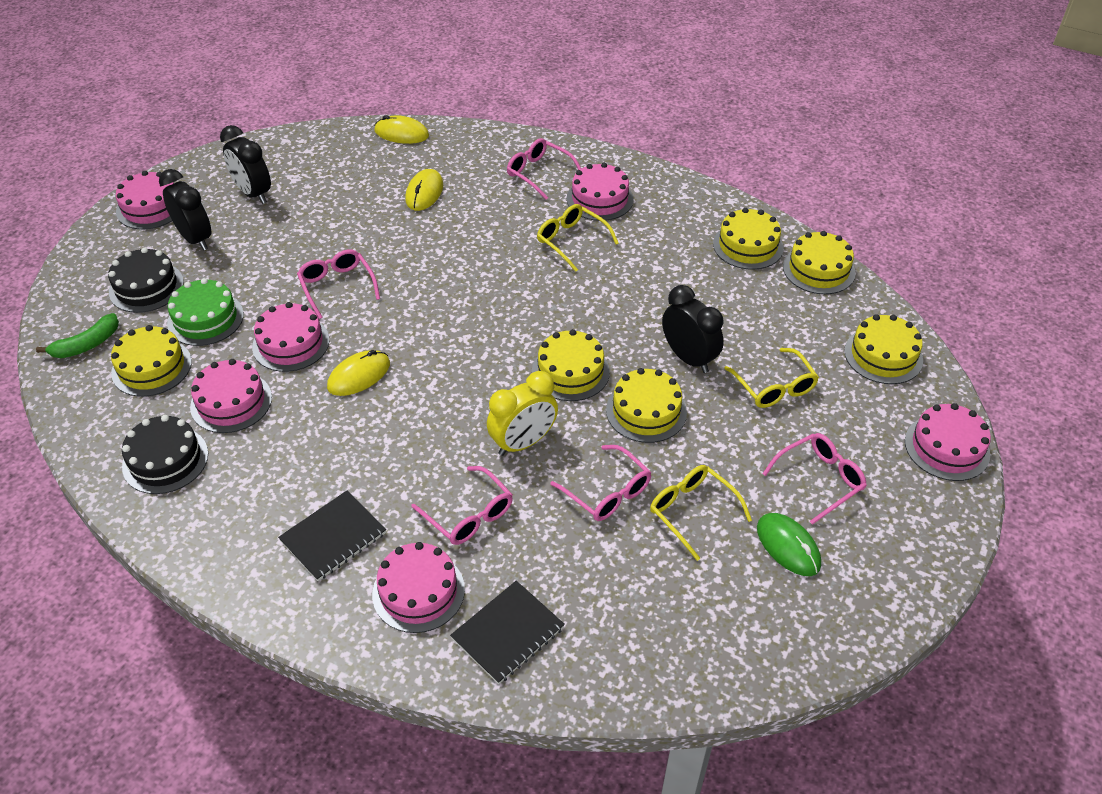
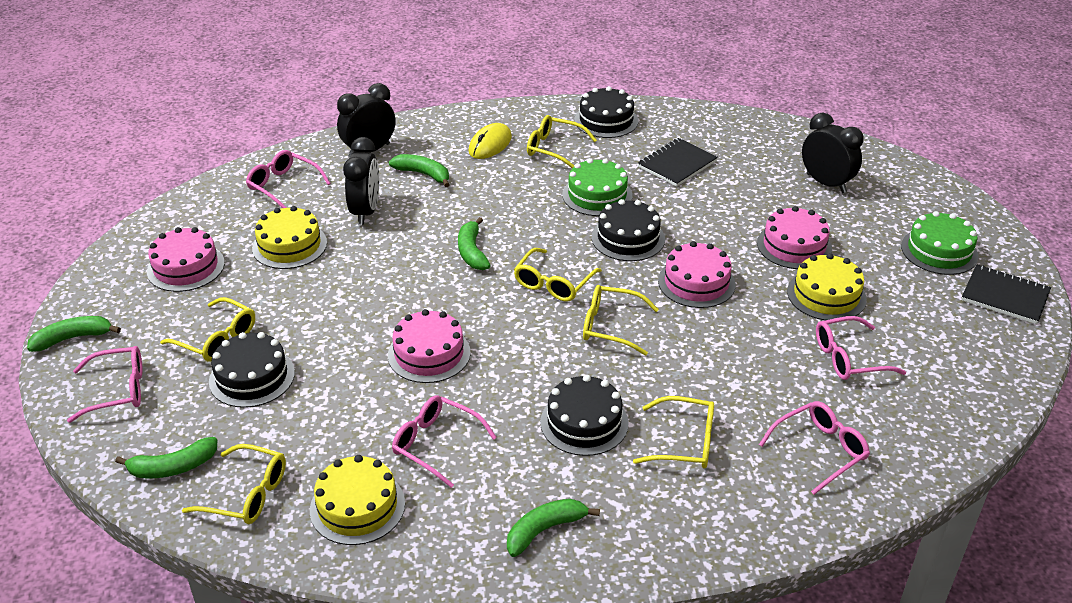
black cake: 2 -> 4
green banana: 1 -> 5
green cake: 1 -> 2
green mouse: 1 -> 0
pink cake: 6 -> 4
yellow cake: 6 -> 3
yellow clock: 1 -> 0
yellow glasses: 3 -> 6
yellow mouse: 3 -> 1

